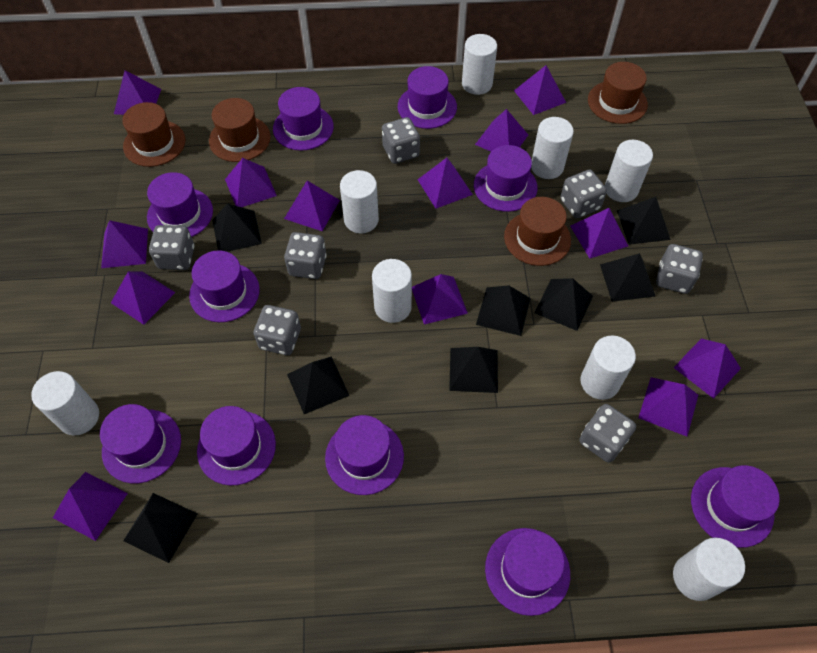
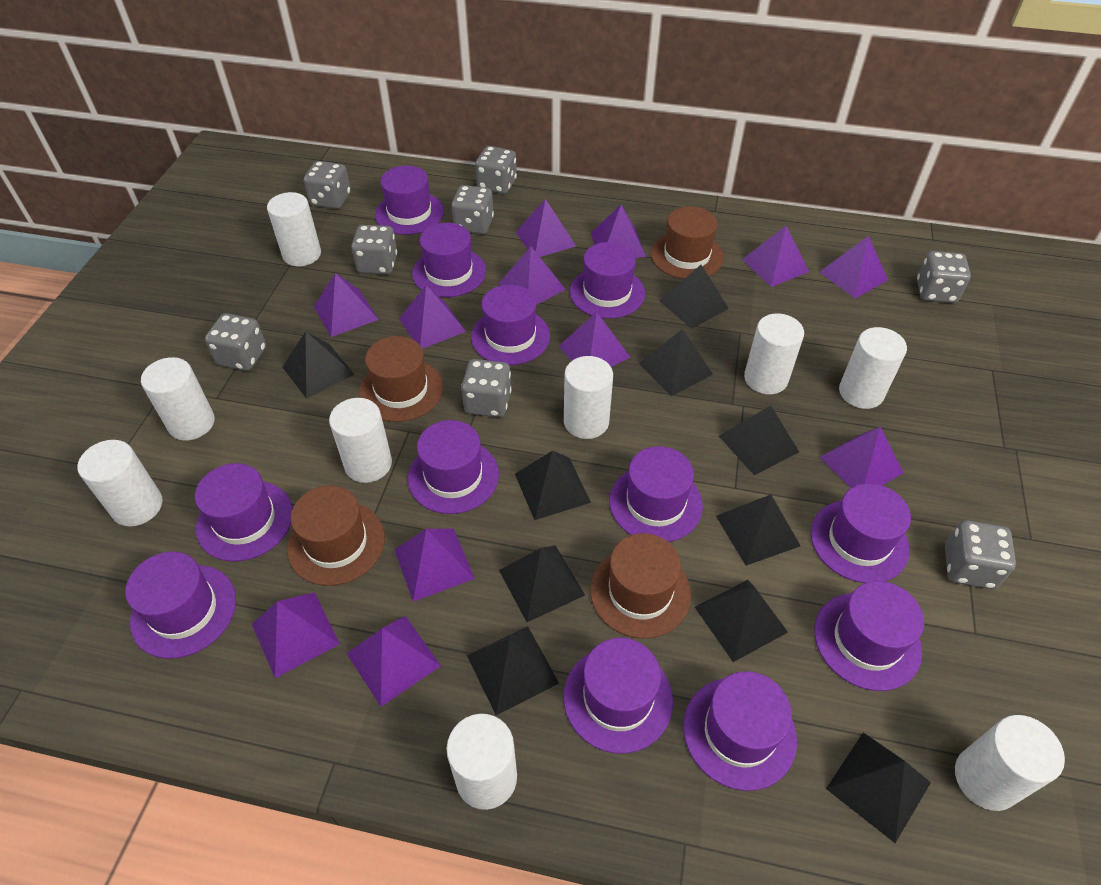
black pyramid: 8 -> 10
grey dice: 7 -> 8
purple hat: 10 -> 12
purple pyramid: 13 -> 12
white cylinder: 8 -> 9

